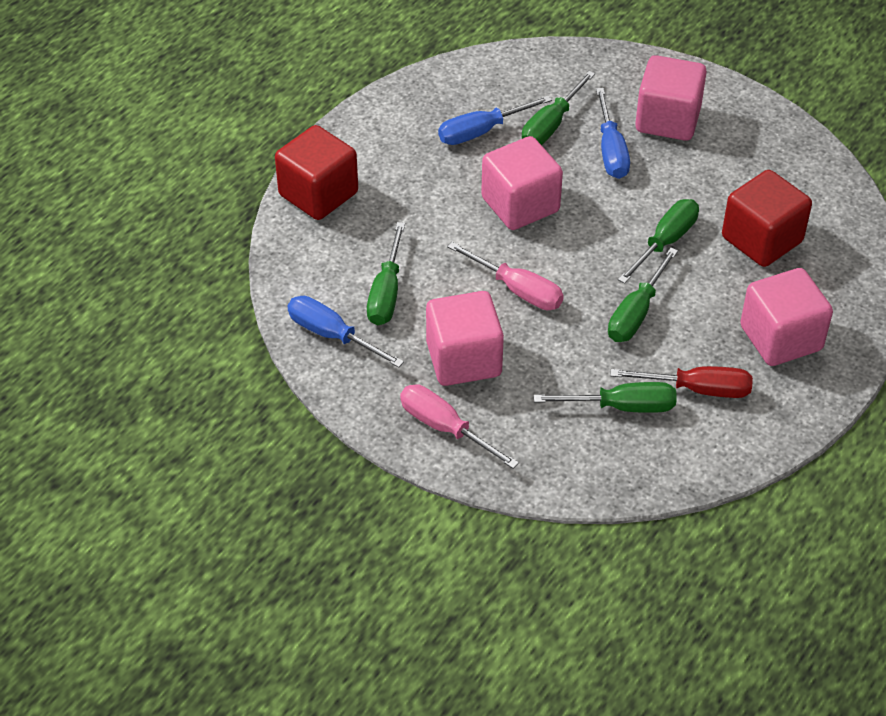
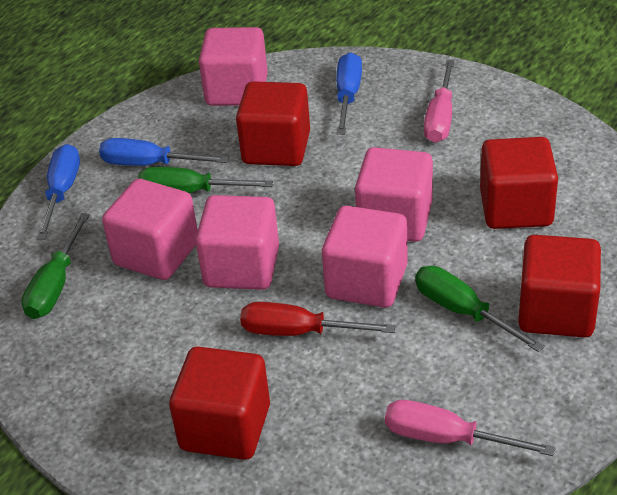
green screwdriver: 5 -> 3
pink cube: 4 -> 5
red cube: 2 -> 4

